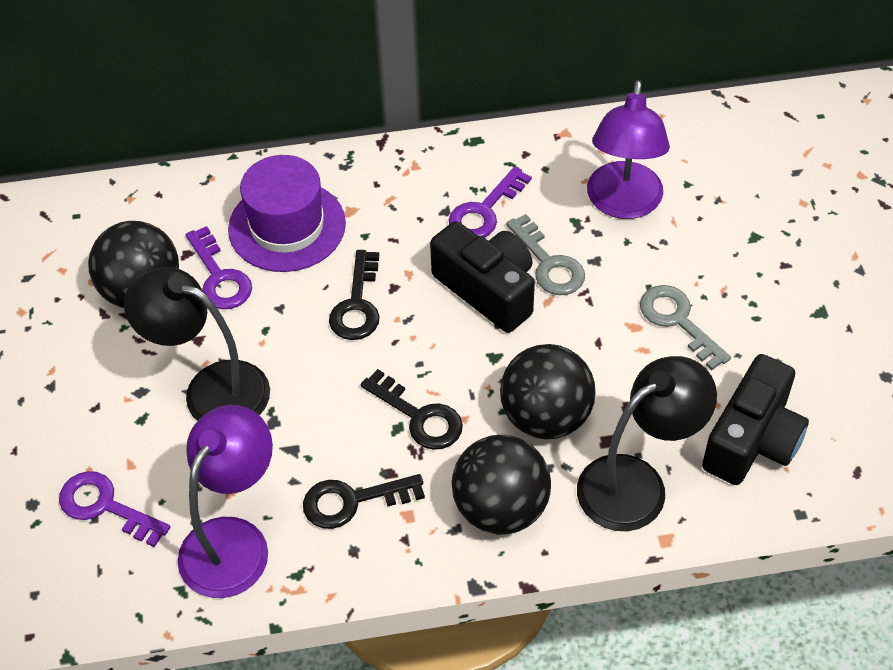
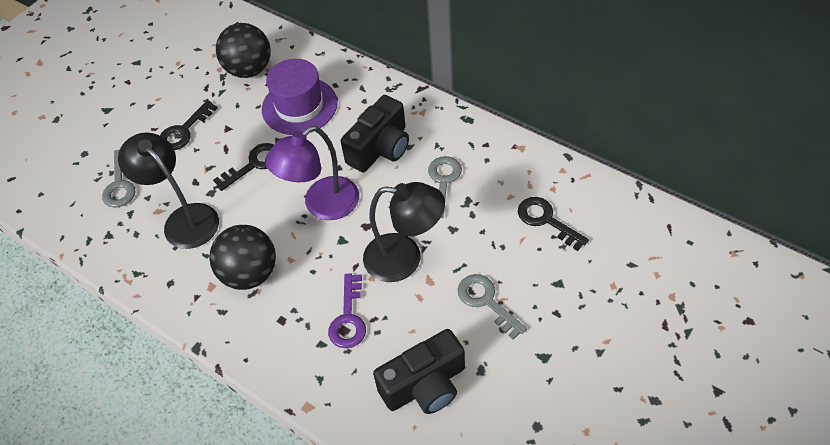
black ball: 3 -> 2
grey key: 2 -> 3
purple key: 3 -> 1
purple lamp: 2 -> 1

